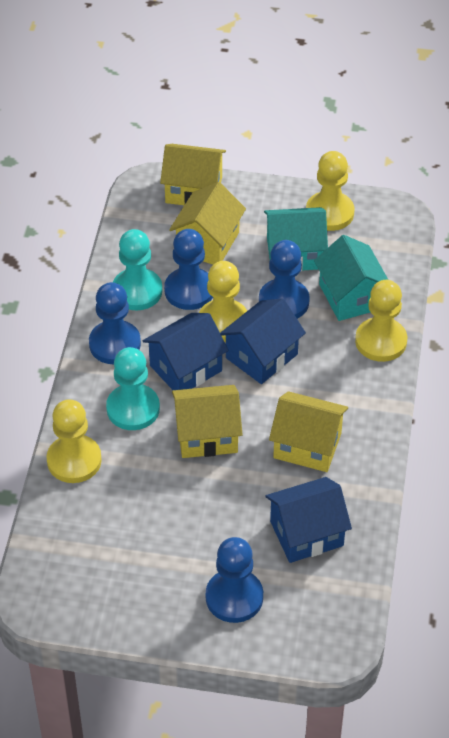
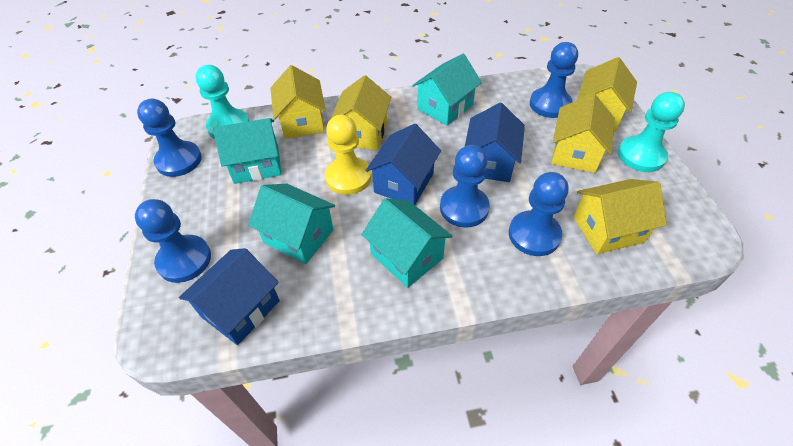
blue pawn: 4 -> 5
turquoise house: 2 -> 4
yellow house: 4 -> 5
yellow pawn: 4 -> 1

